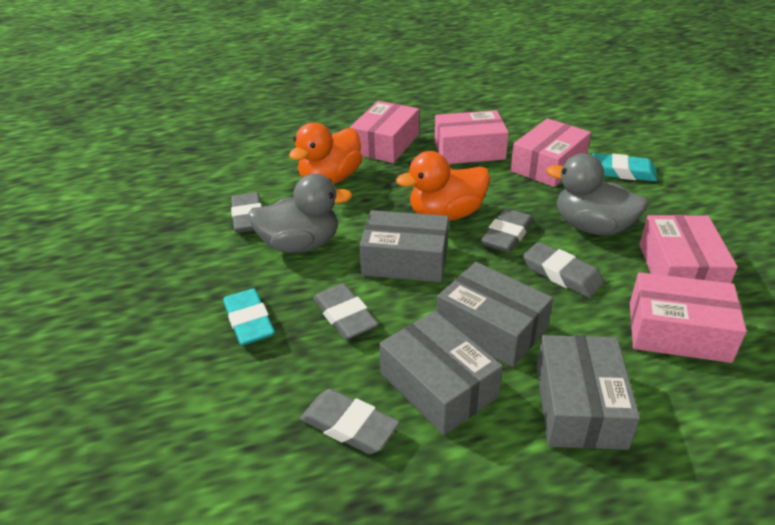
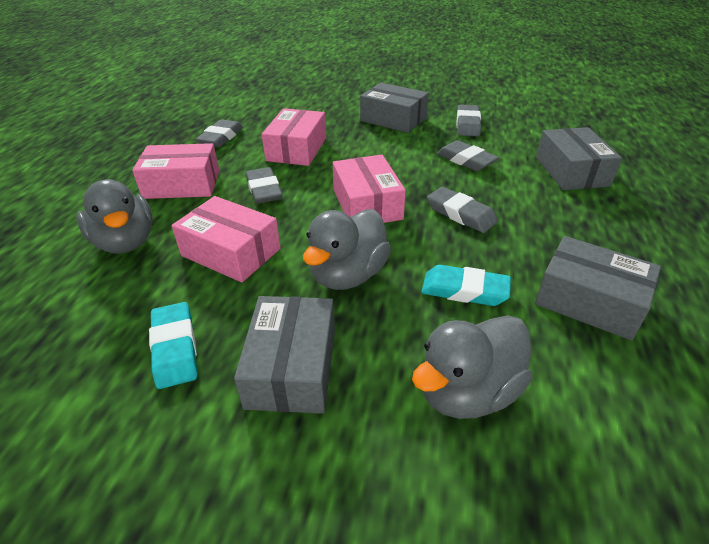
grey duck: 2 -> 3
orange duck: 2 -> 0
pink box: 5 -> 4

